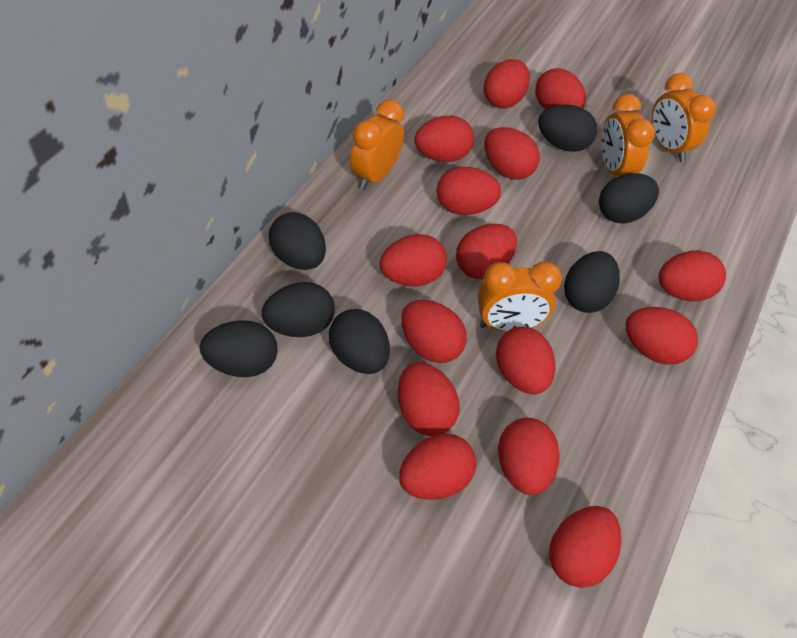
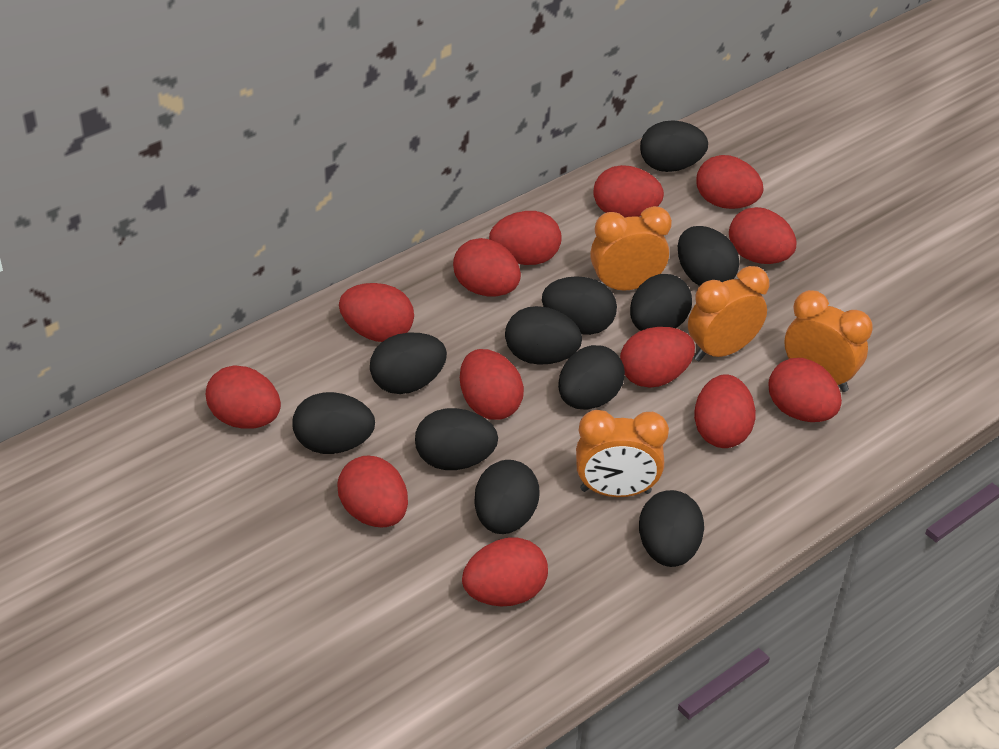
black egg: 7 -> 11
red egg: 15 -> 13

